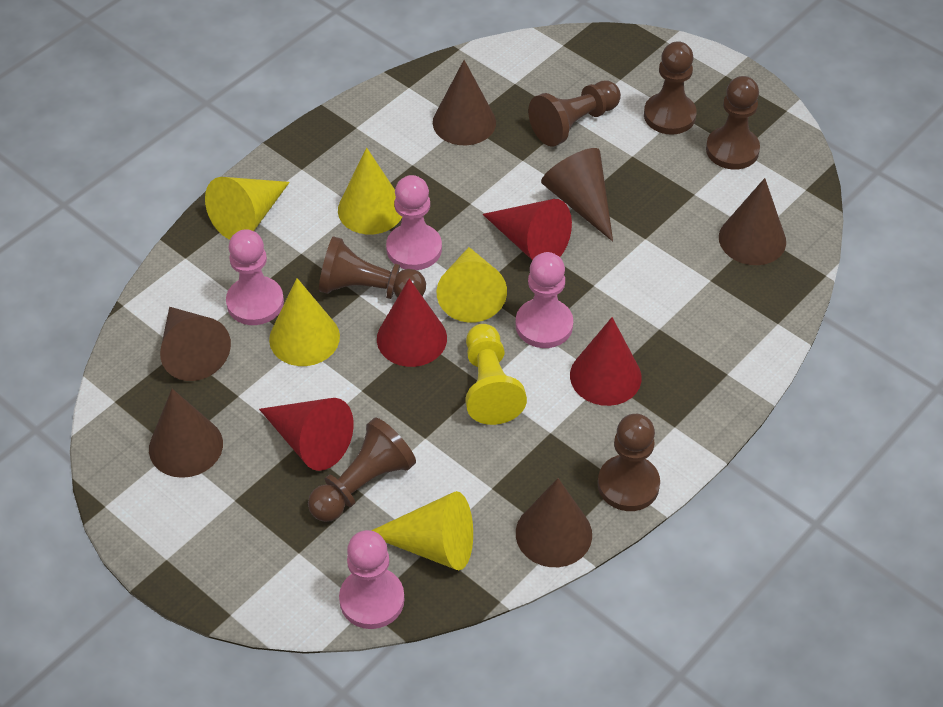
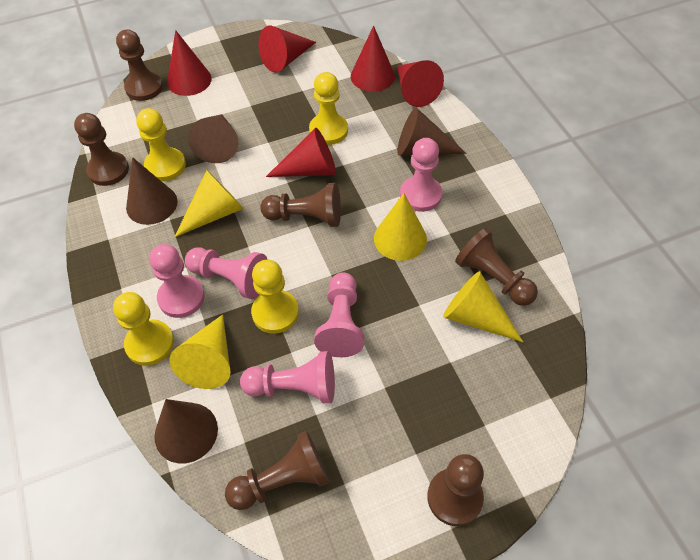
brown cone: 6 -> 4
pink pawn: 4 -> 5
red cone: 4 -> 5
yellow cone: 5 -> 4
yellow pawn: 1 -> 4

